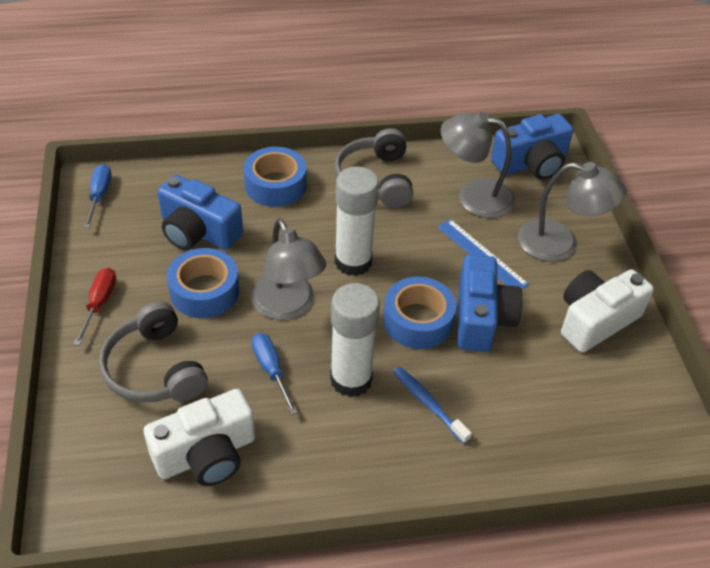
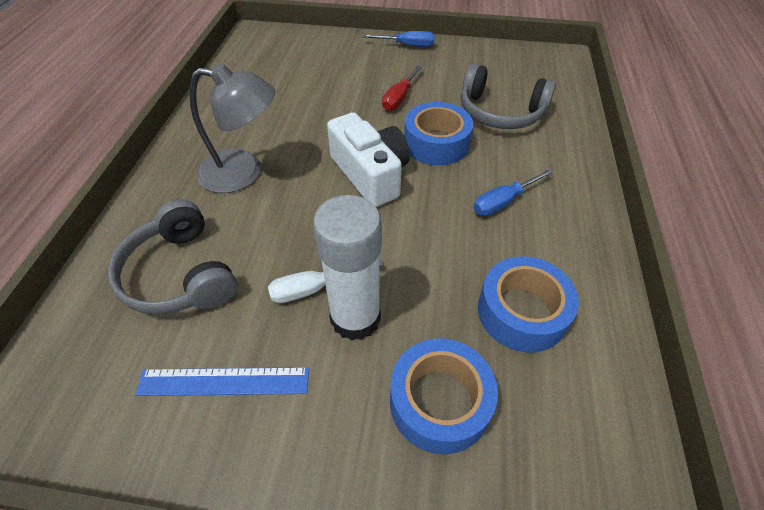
blue camera: 3 -> 0
blue toothbrush: 1 -> 0
grey lamp: 3 -> 1
white camera: 2 -> 1
white glue stick: 2 -> 1
white screwdriver: 0 -> 1

